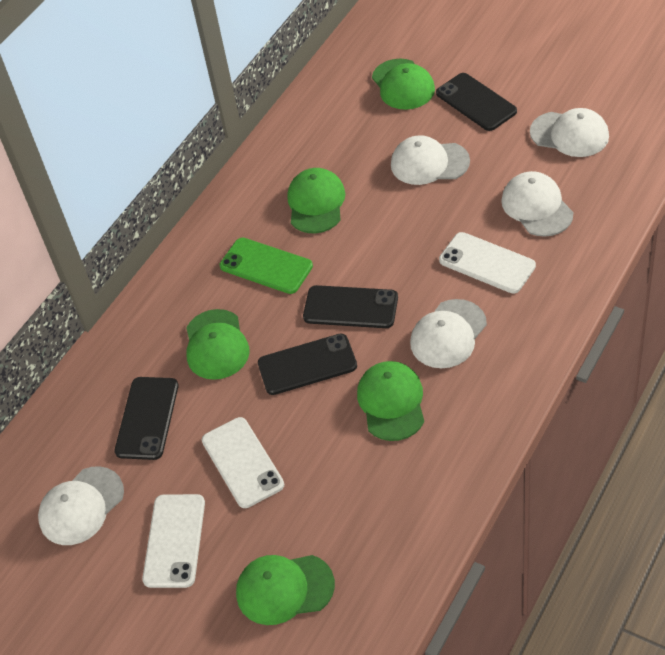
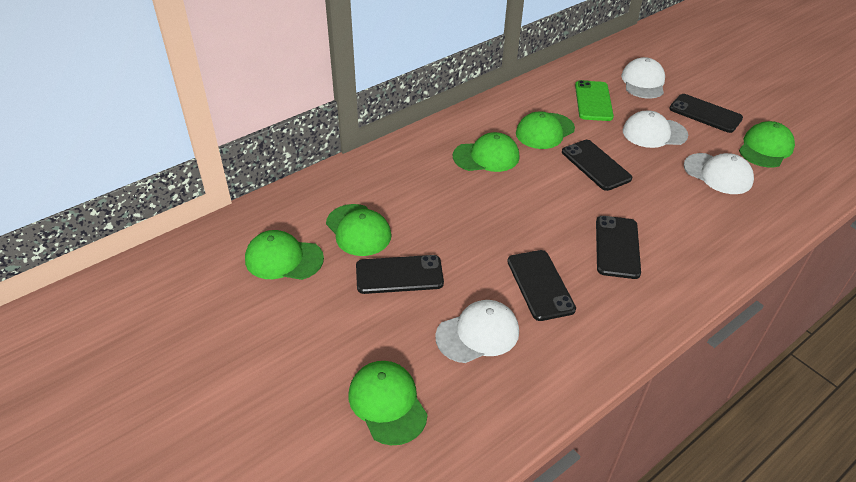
black phone: 4 -> 5
green cap: 5 -> 6
white cap: 5 -> 4
white phone: 3 -> 0

